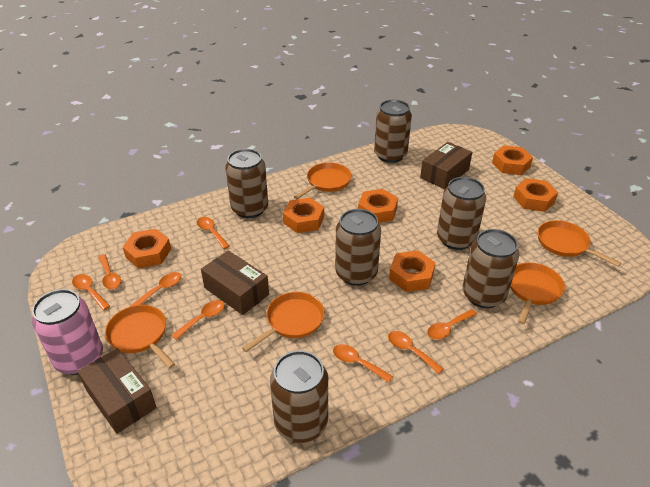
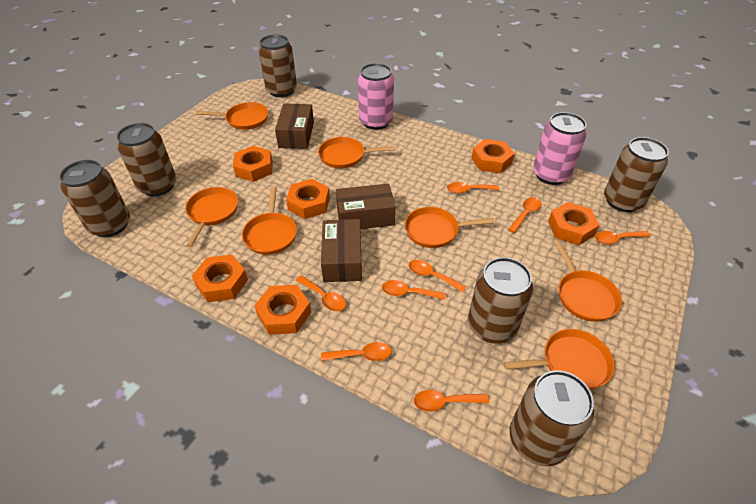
orange pan: 5 -> 7
pink can: 1 -> 2

